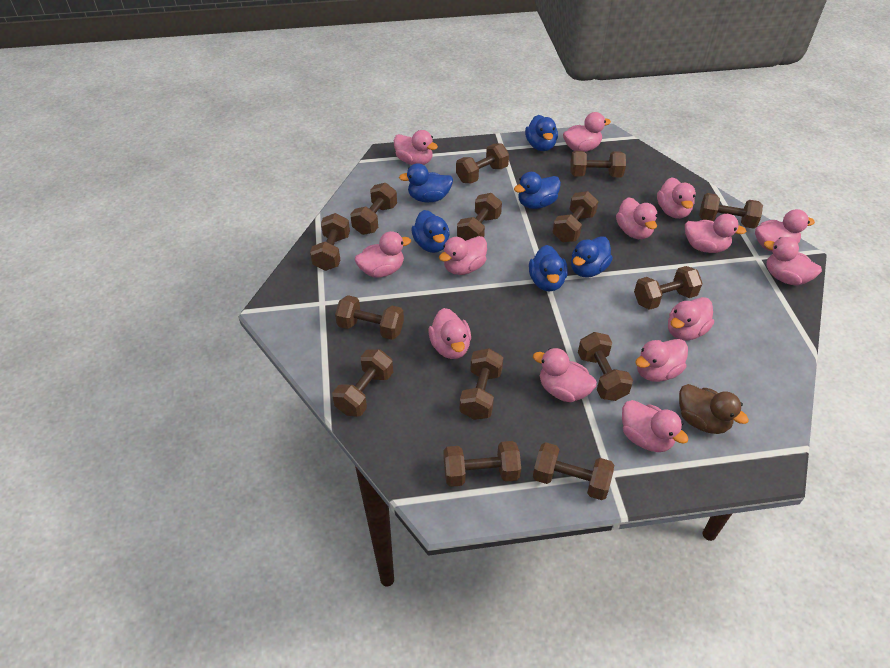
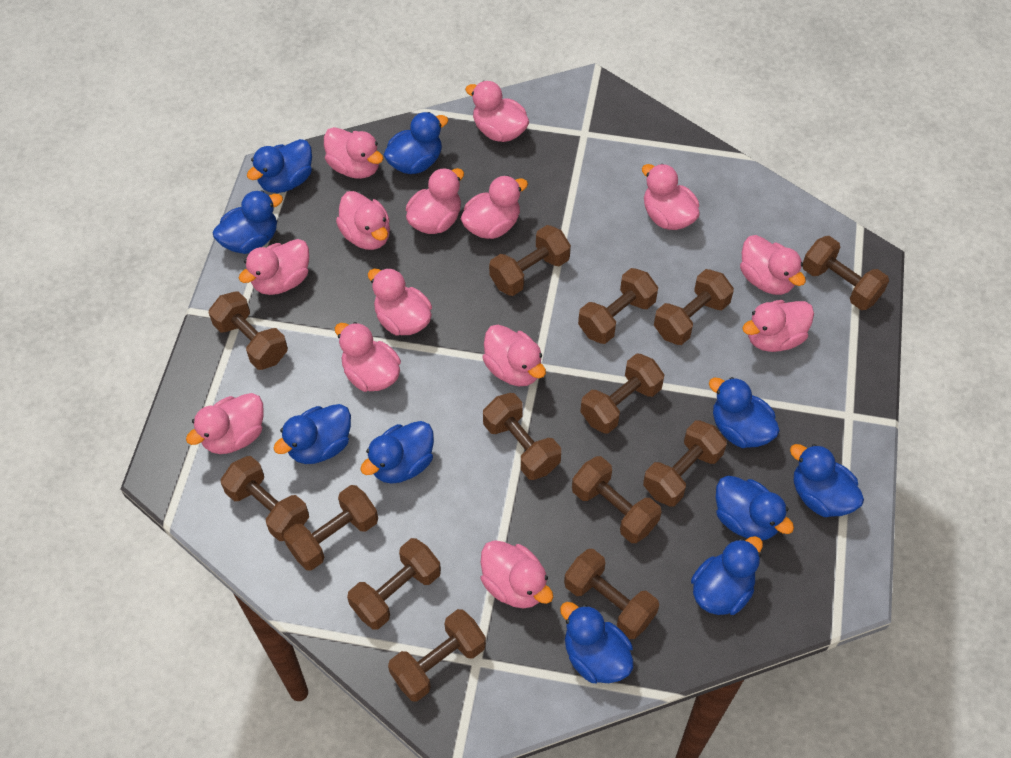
blue duck: 6 -> 10
brown duck: 1 -> 0

